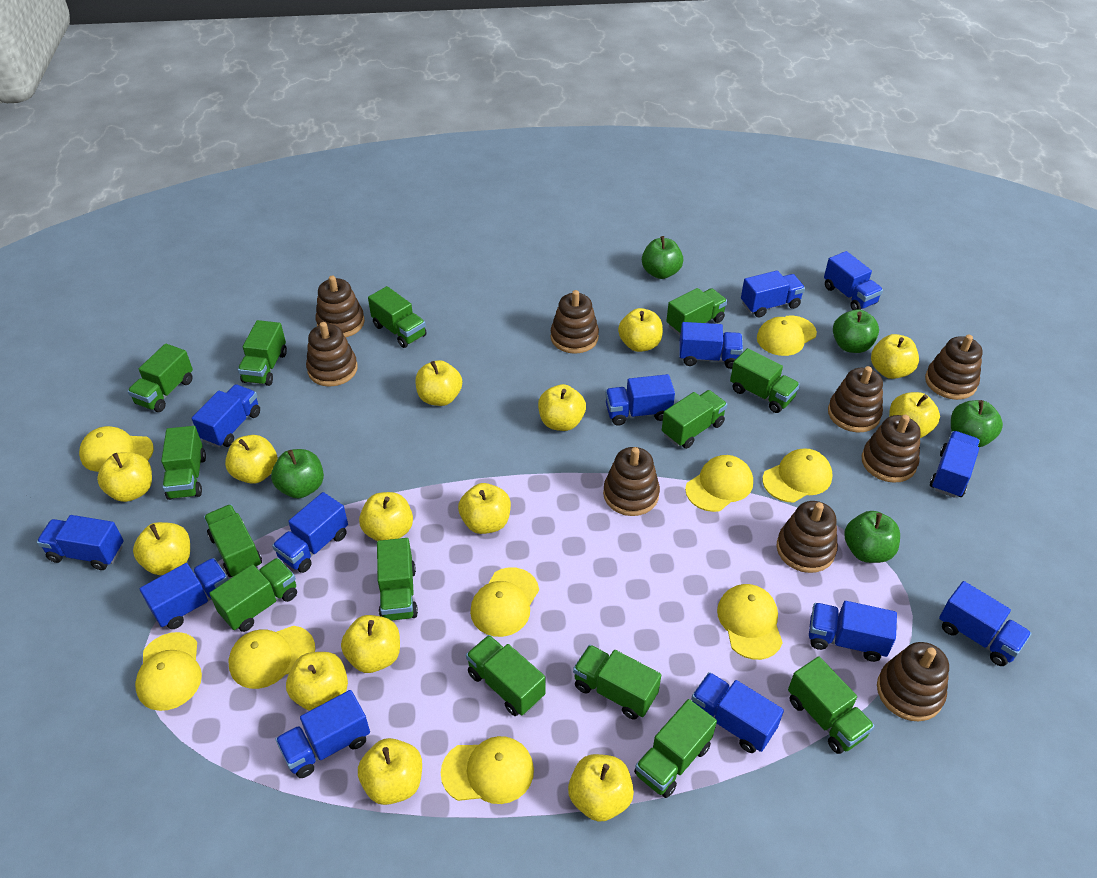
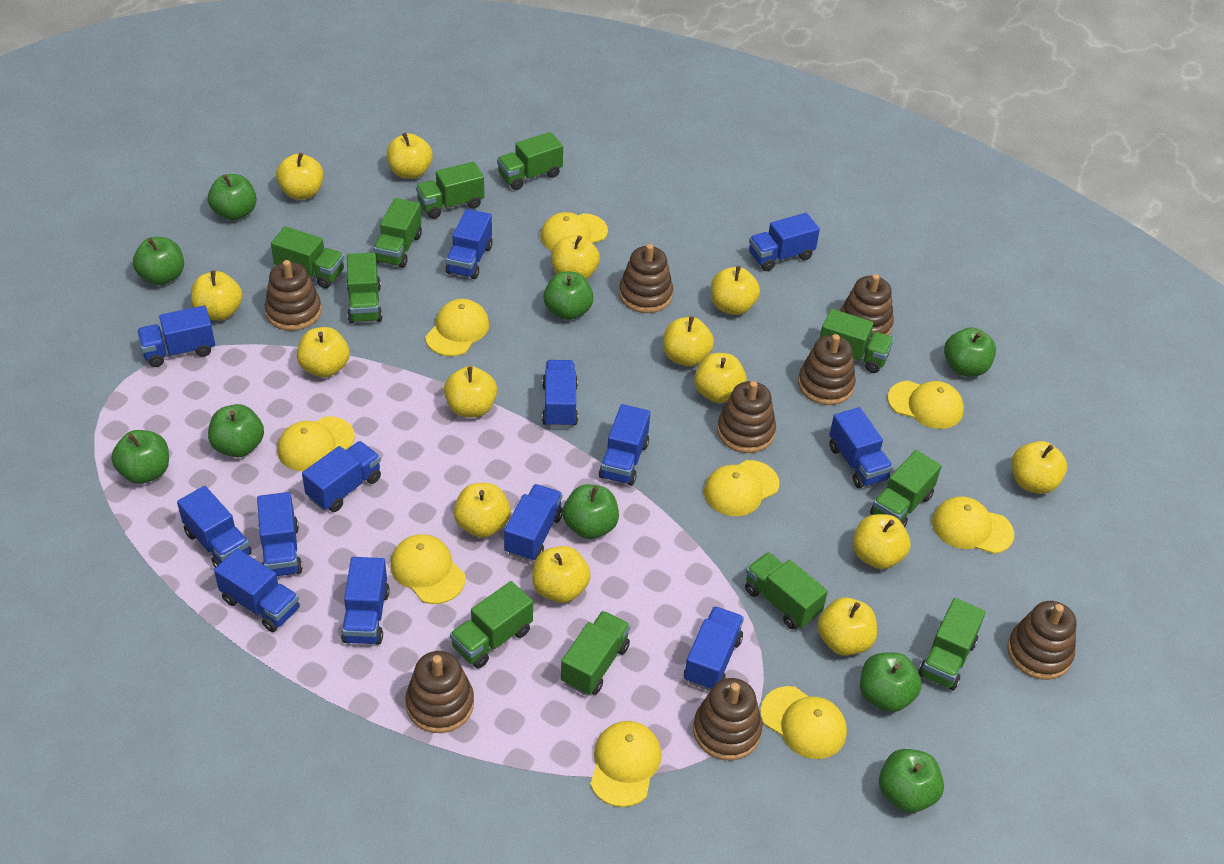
brown stacking toy: 9 -> 8
green apple: 5 -> 9
green truck: 14 -> 11

